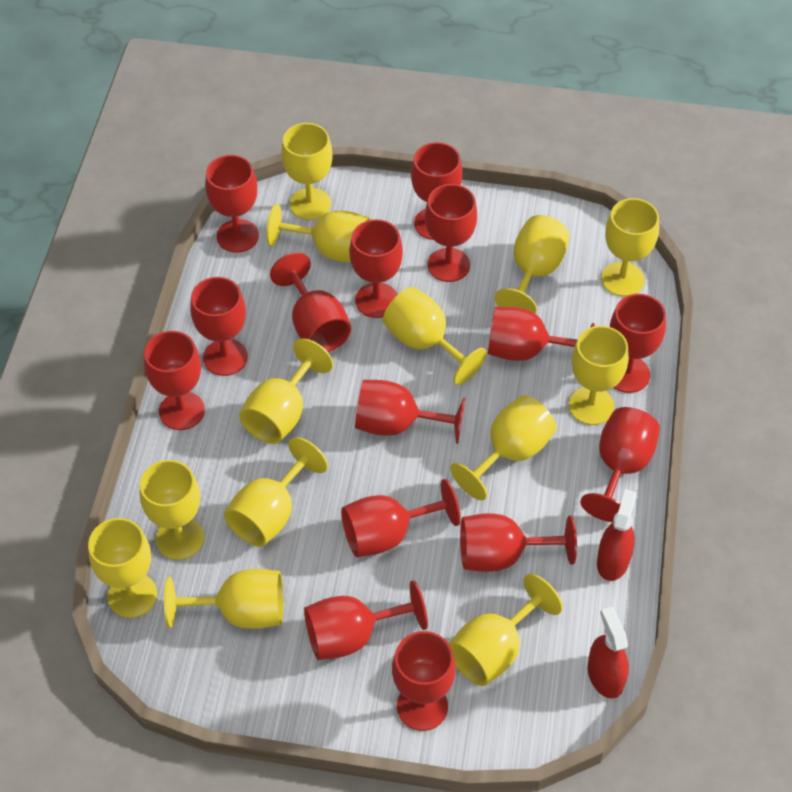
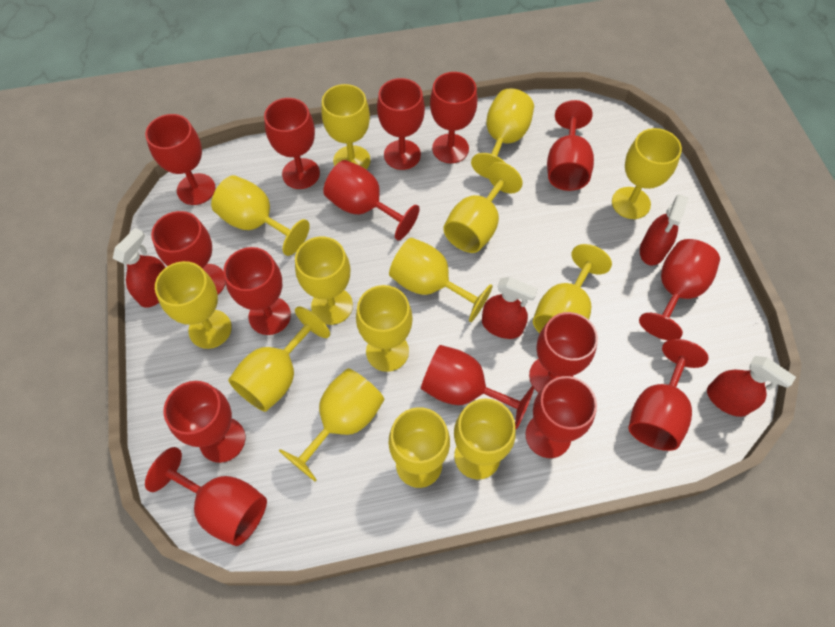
red spray bottle: 2 -> 4
yellow goblet: 13 -> 14

